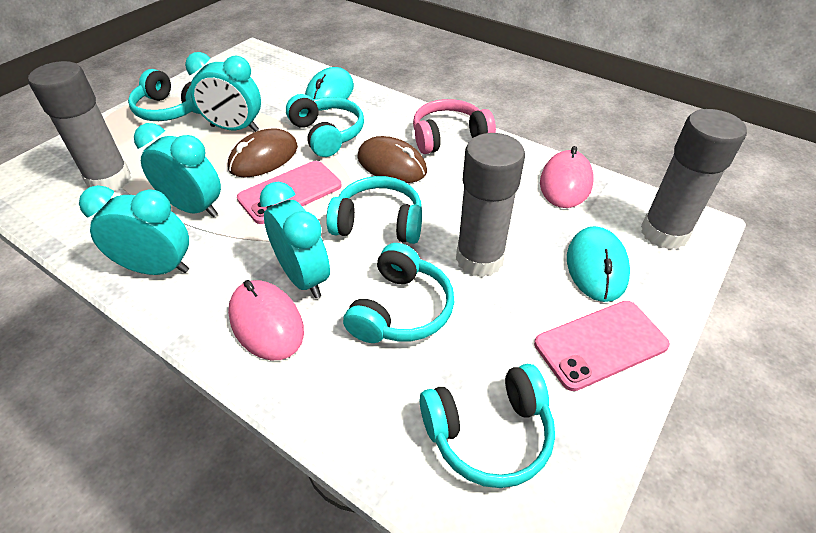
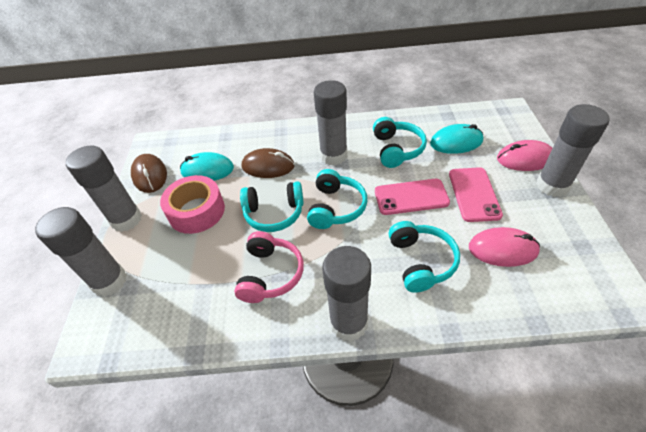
grey glue stick: 3 -> 5
pink tape: 0 -> 1
turquoise clock: 4 -> 0
turquoise headphones: 5 -> 4

